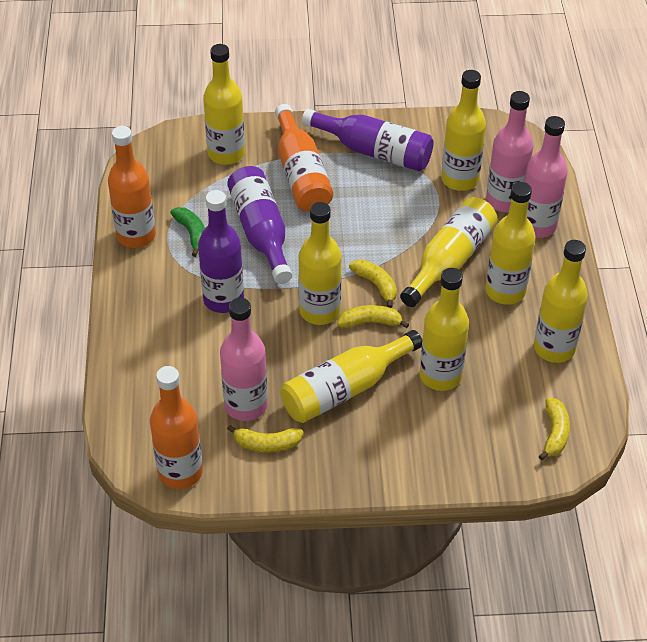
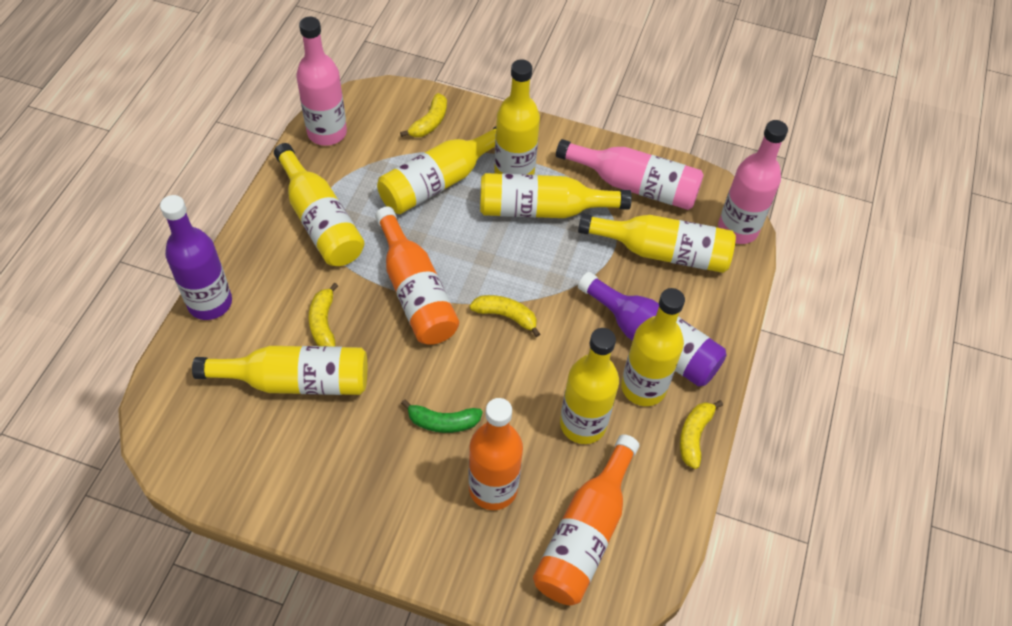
purple bottle: 3 -> 2

